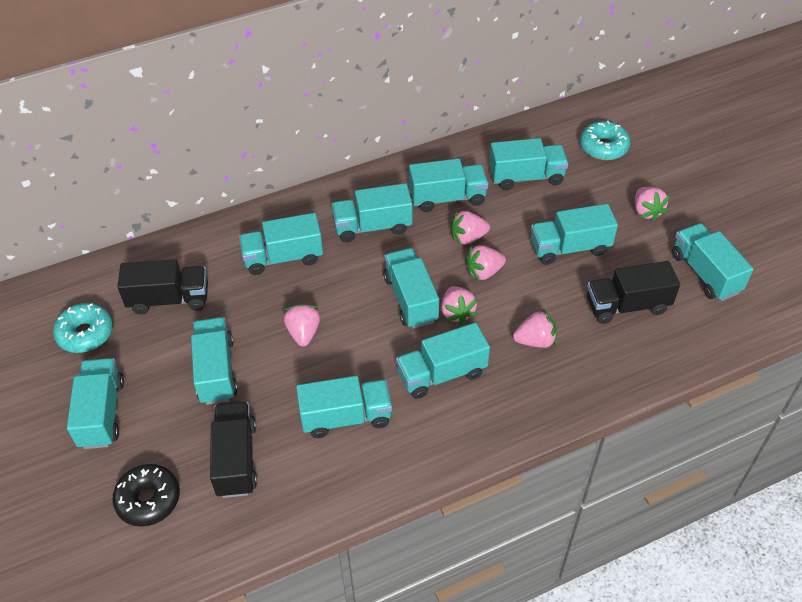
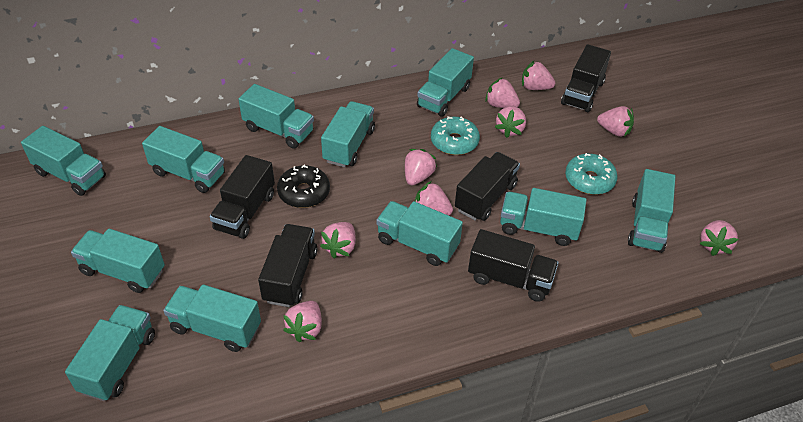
black truck: 3 -> 5
pink strawberry: 6 -> 9

